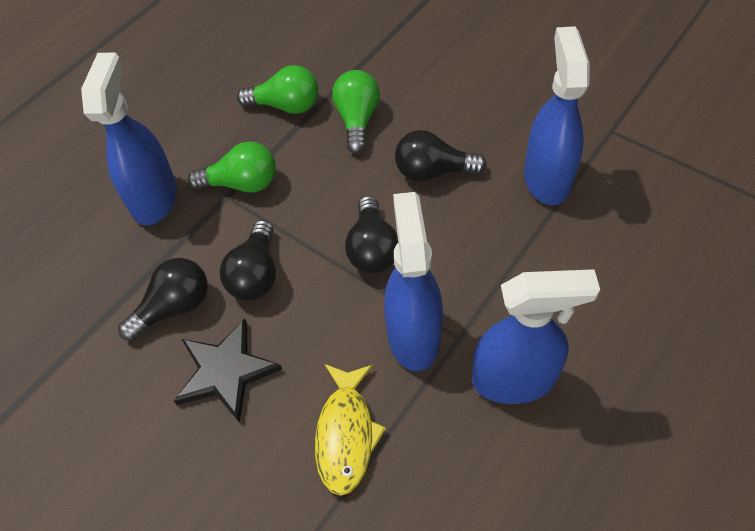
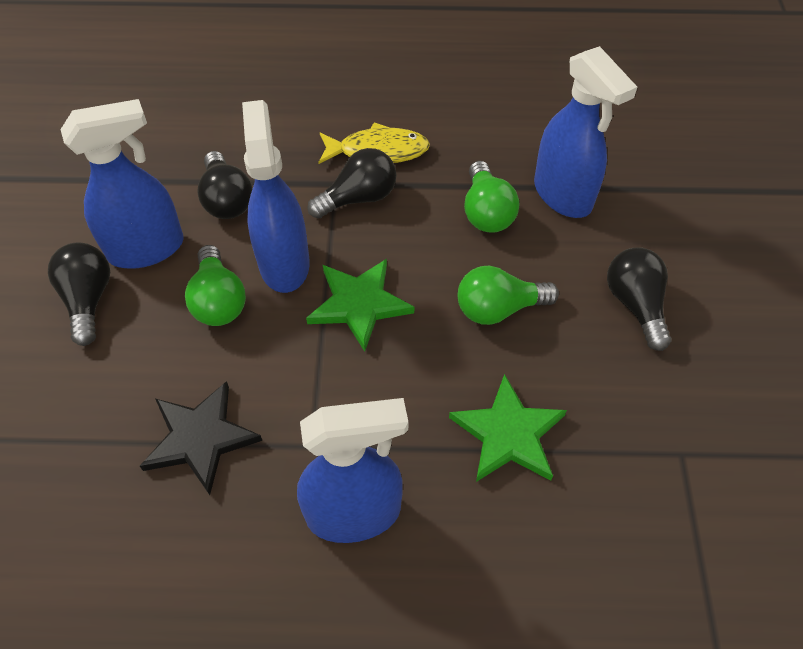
green star: 0 -> 2

